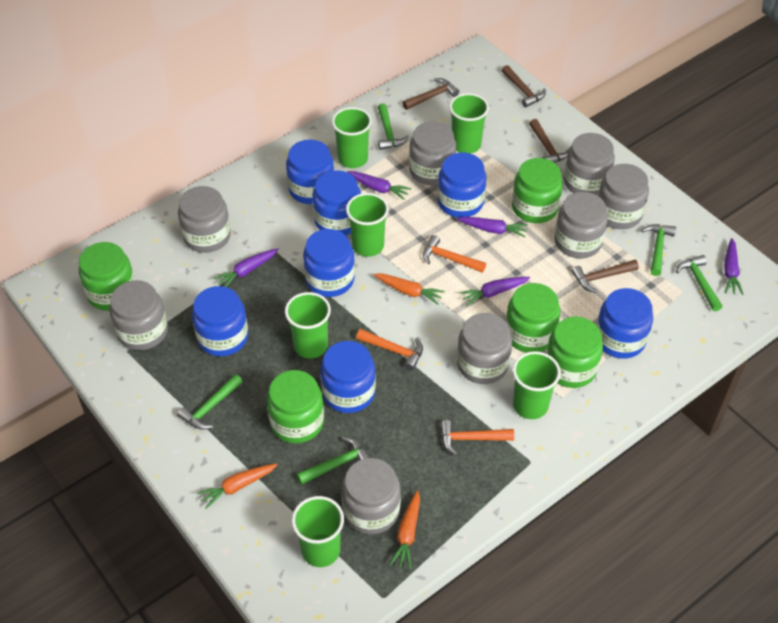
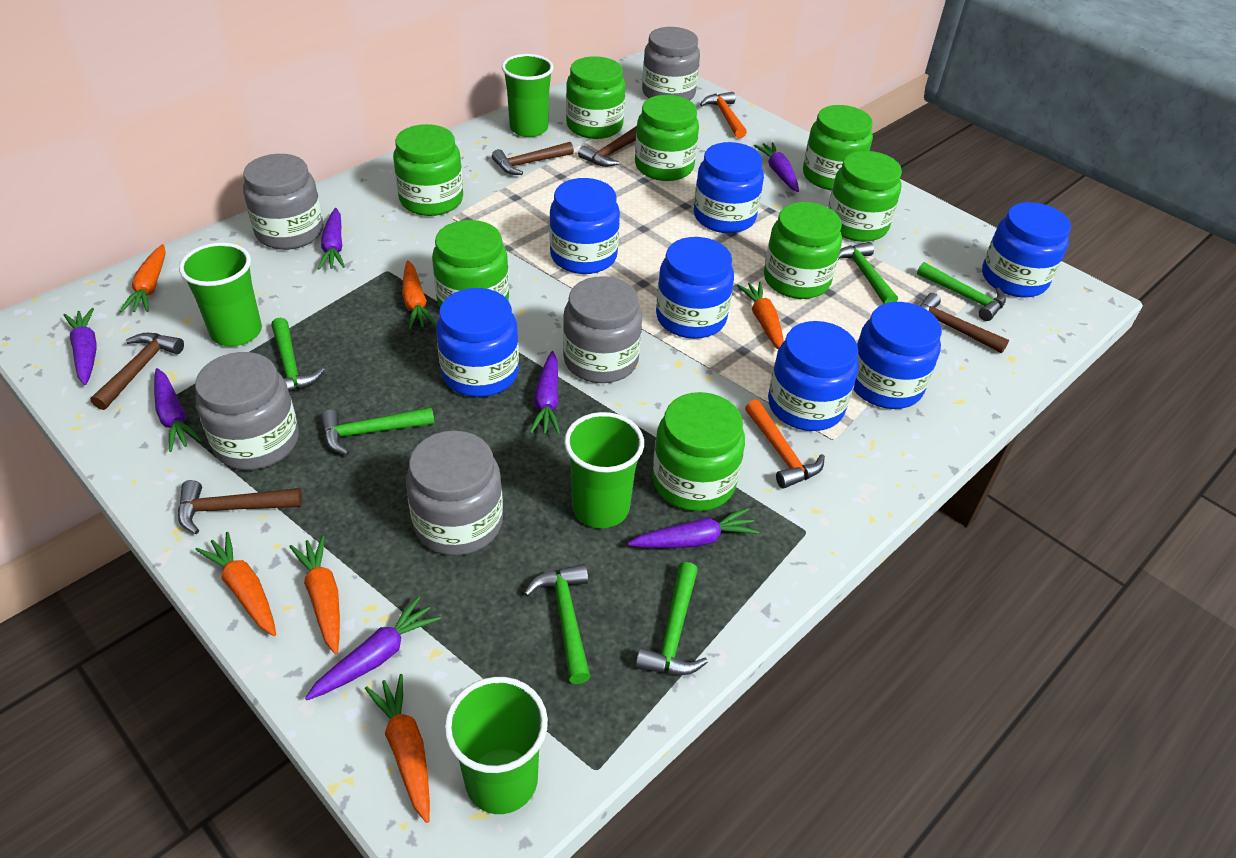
brown hammer: 4 -> 5
green cup: 6 -> 4
green hammer: 5 -> 6
green jar: 5 -> 8
grey jar: 8 -> 5
orange carrot: 3 -> 6
orange hammer: 3 -> 2
purple carrot: 5 -> 7

